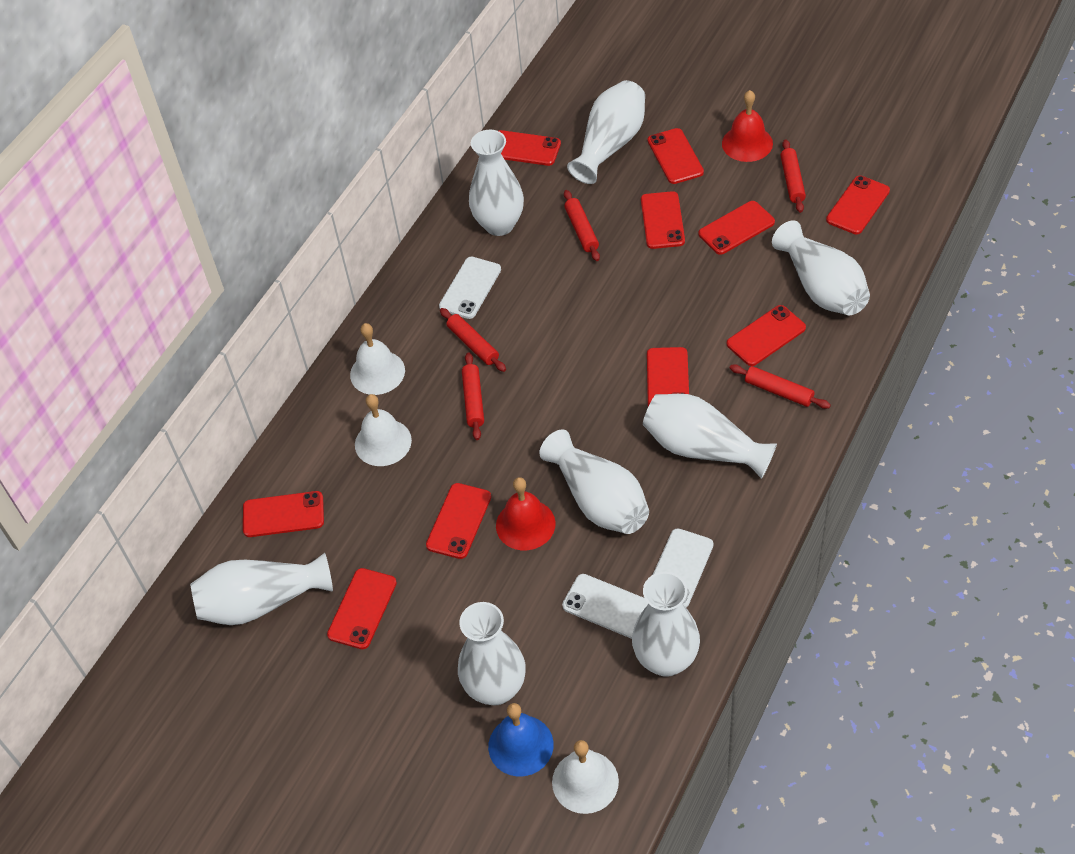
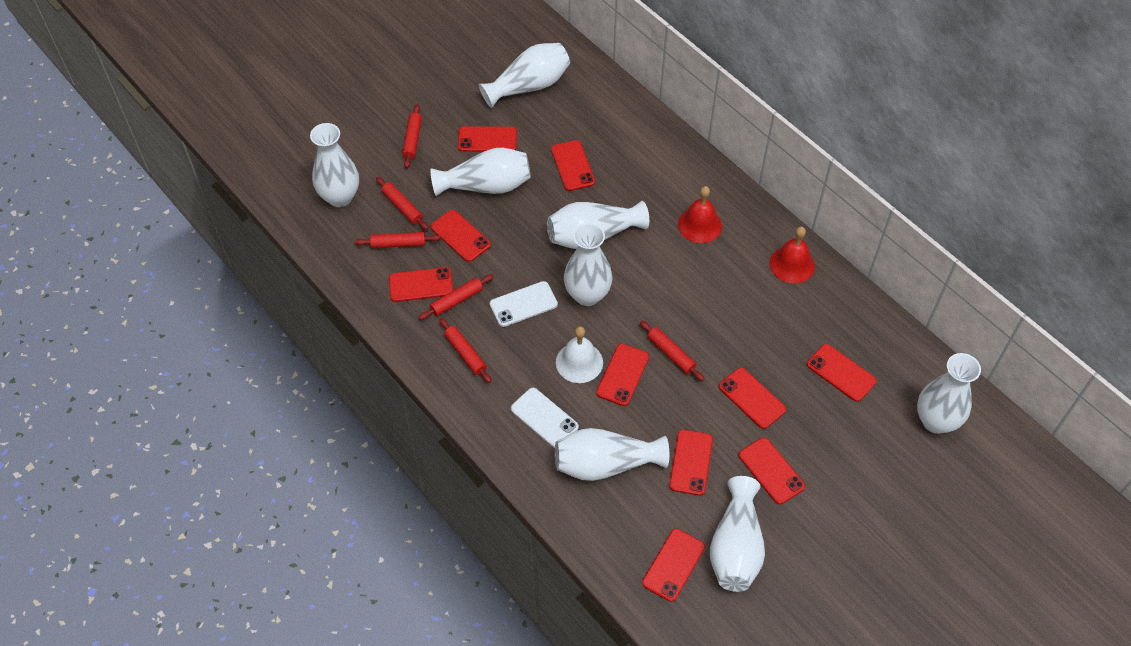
blue bell: 1 -> 0
red rolling pin: 5 -> 6
white bell: 3 -> 1
white phone: 3 -> 2

